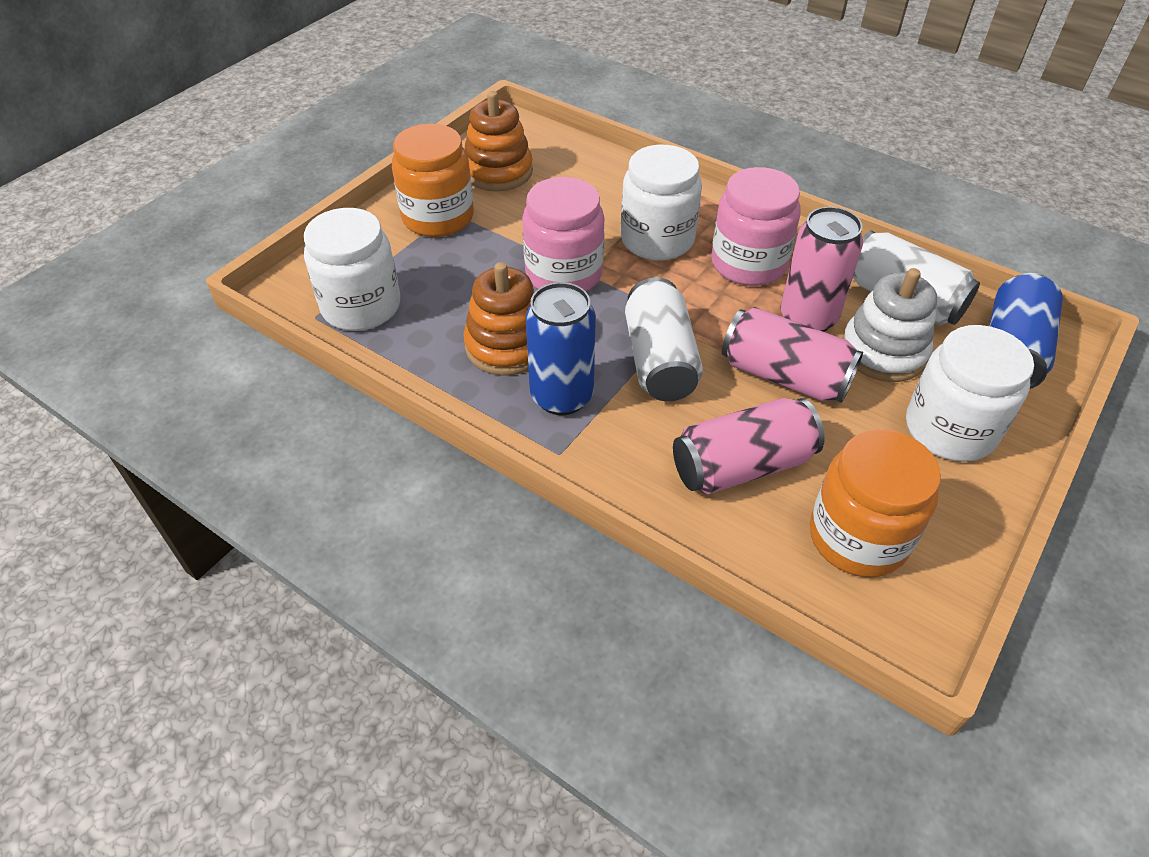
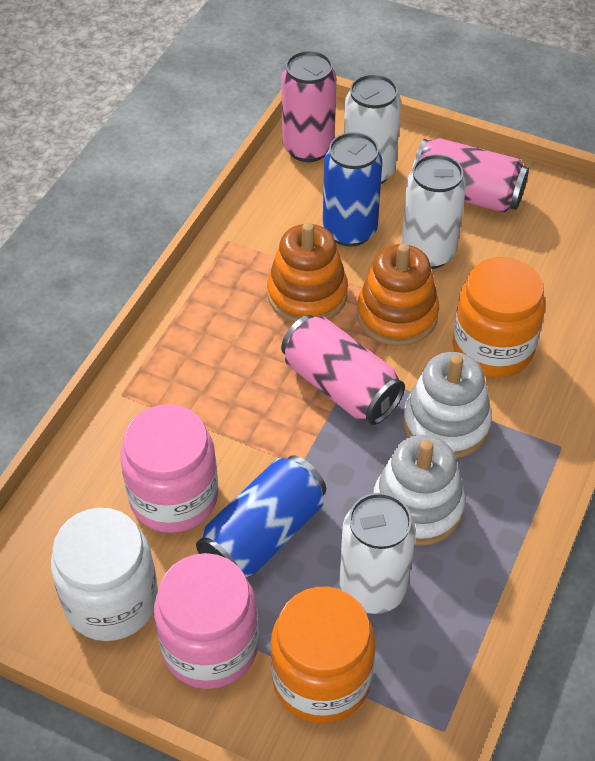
white can: 2 -> 3
white jar: 3 -> 1
white stacking toy: 1 -> 2

